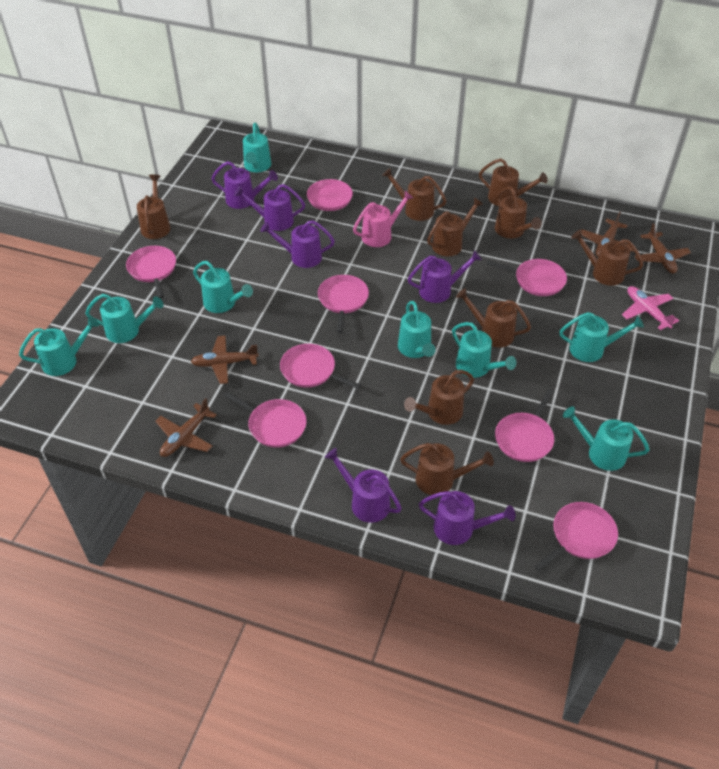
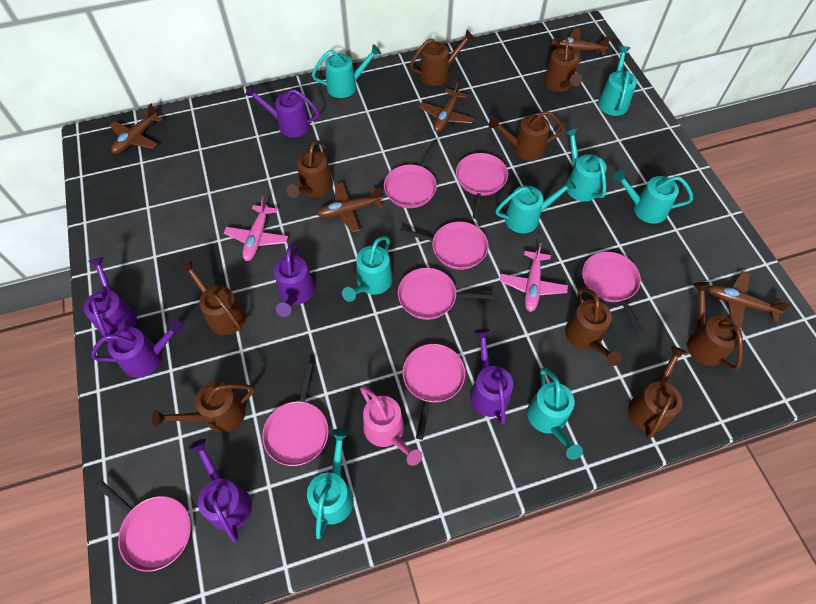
brown plane: 4 -> 5
pink plane: 1 -> 2

